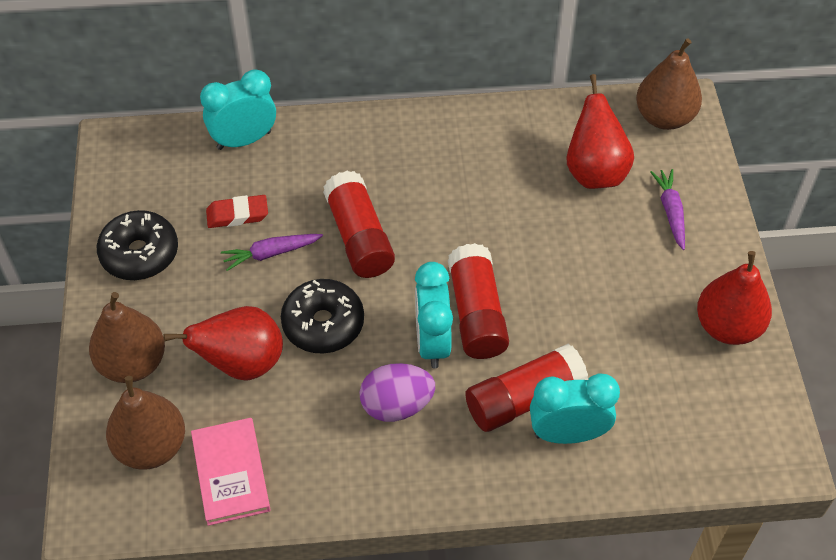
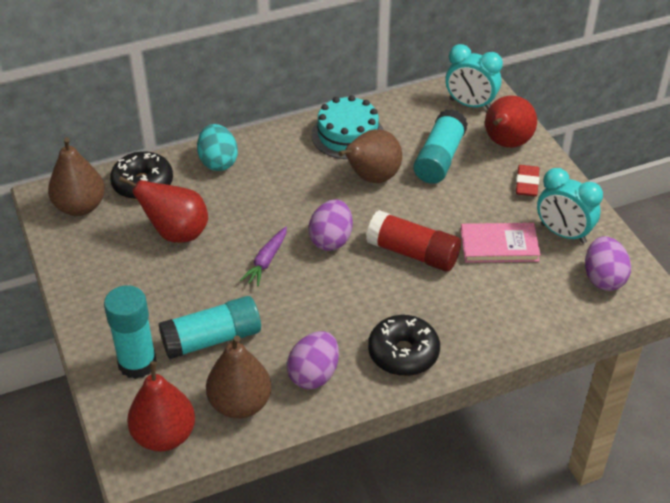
purple carrot: 2 -> 1
purple egg: 1 -> 3
red glue stick: 3 -> 1
turquoise cake: 0 -> 1
turquoise clock: 3 -> 2
turquoise egg: 0 -> 1
turquoise glue stick: 0 -> 3

